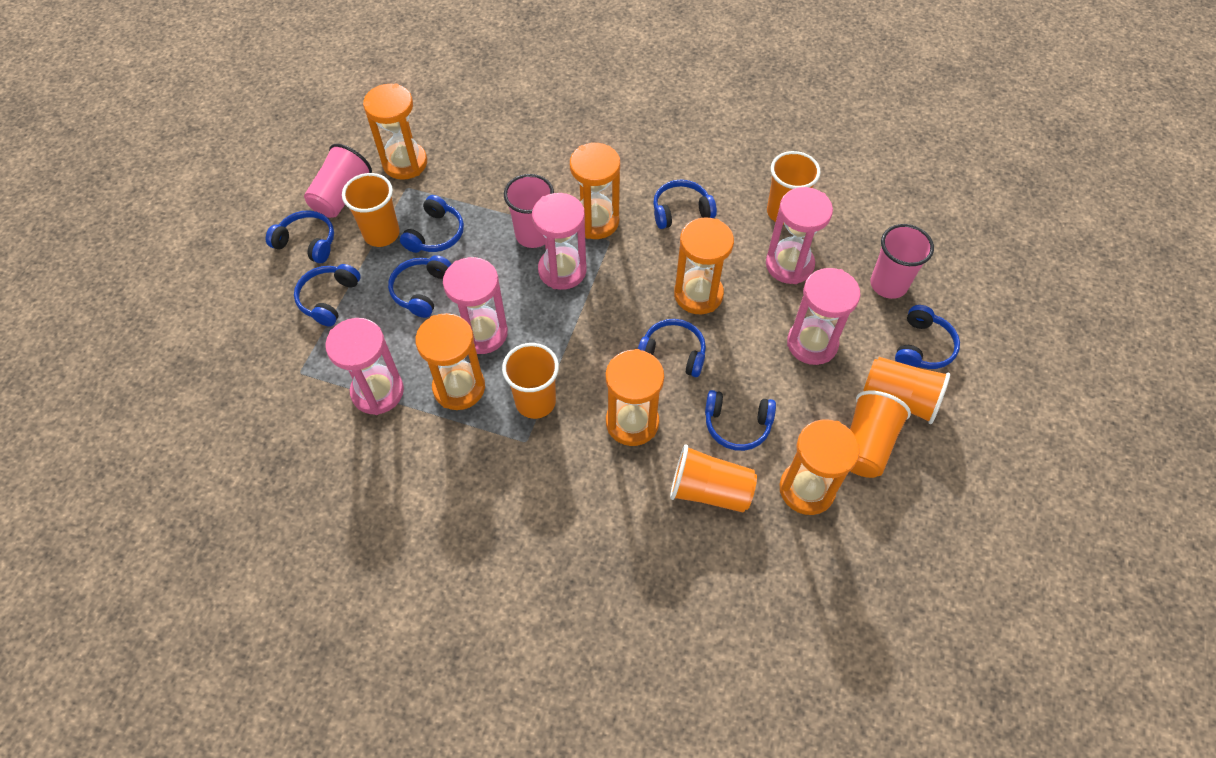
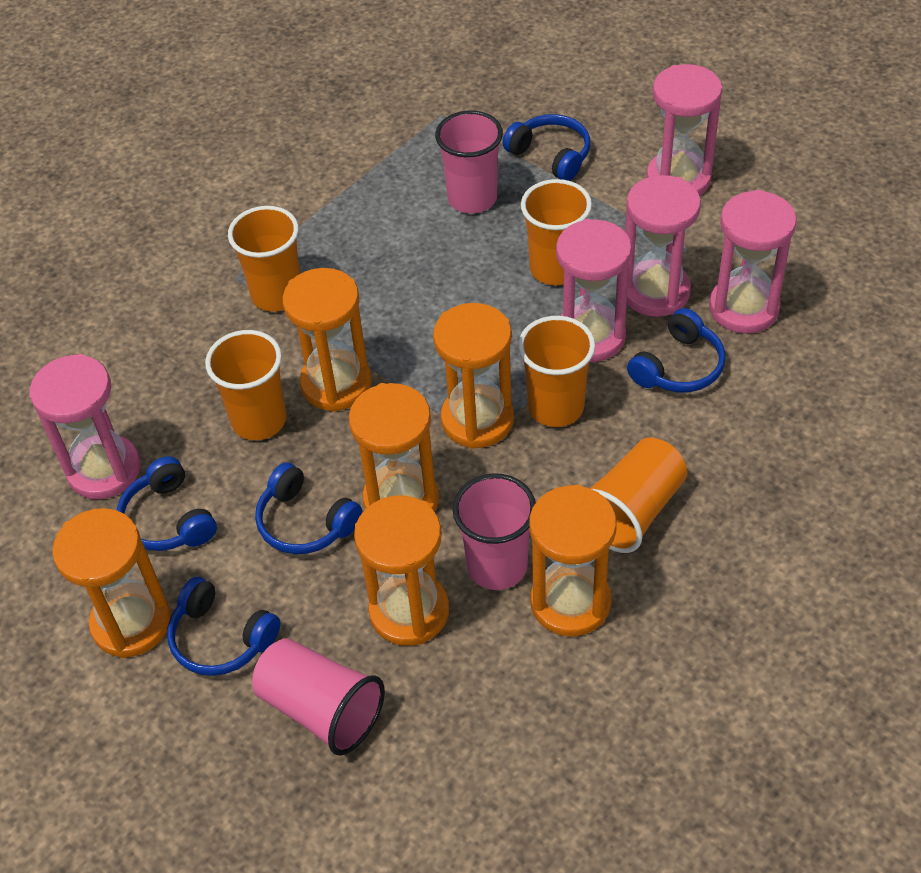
blue headphones: 8 -> 5
orange cup: 6 -> 5

